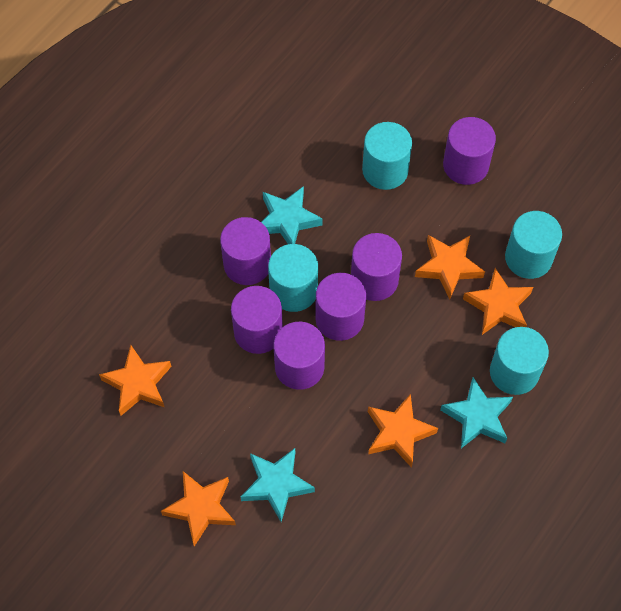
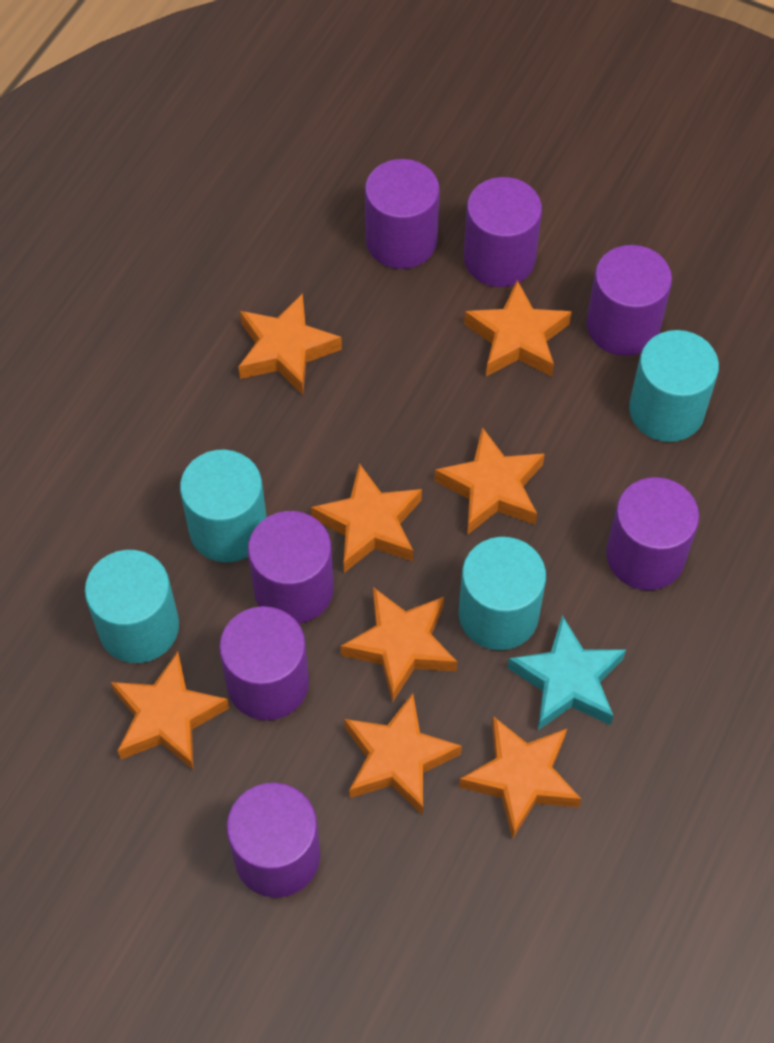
orange star: 5 -> 8
purple cylinder: 6 -> 7
turquoise star: 3 -> 1

